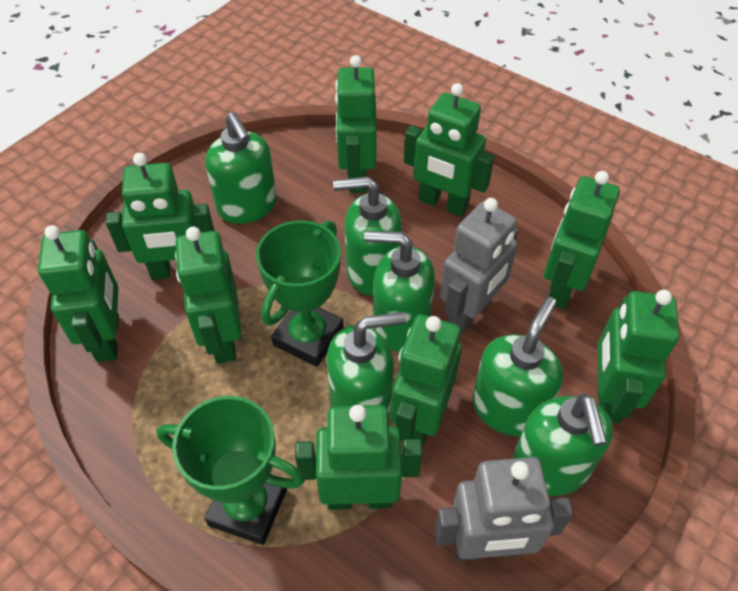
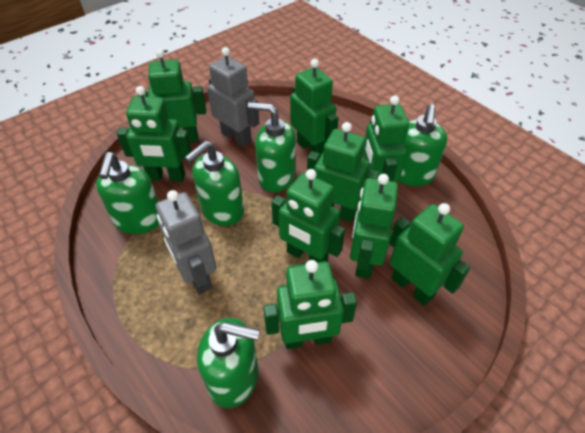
green soap dispenser: 6 -> 5
green trophy: 2 -> 0

